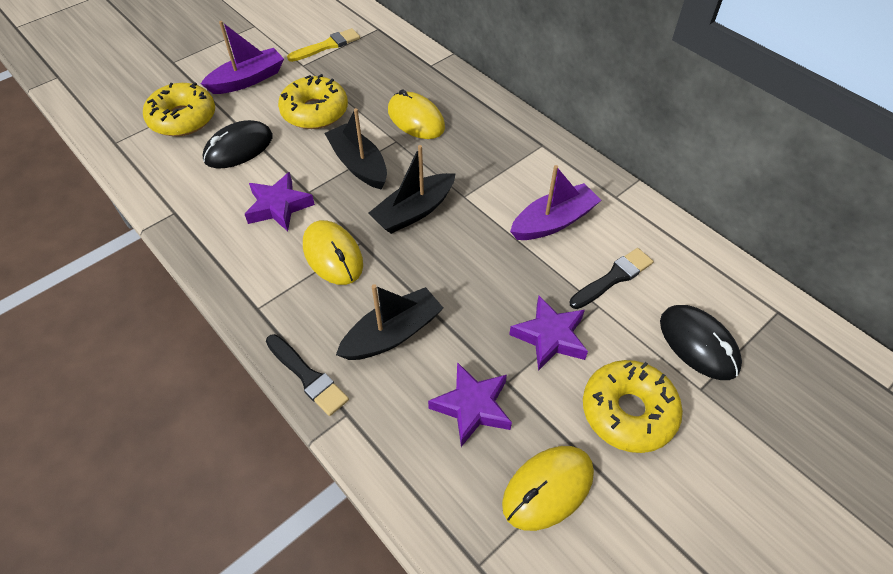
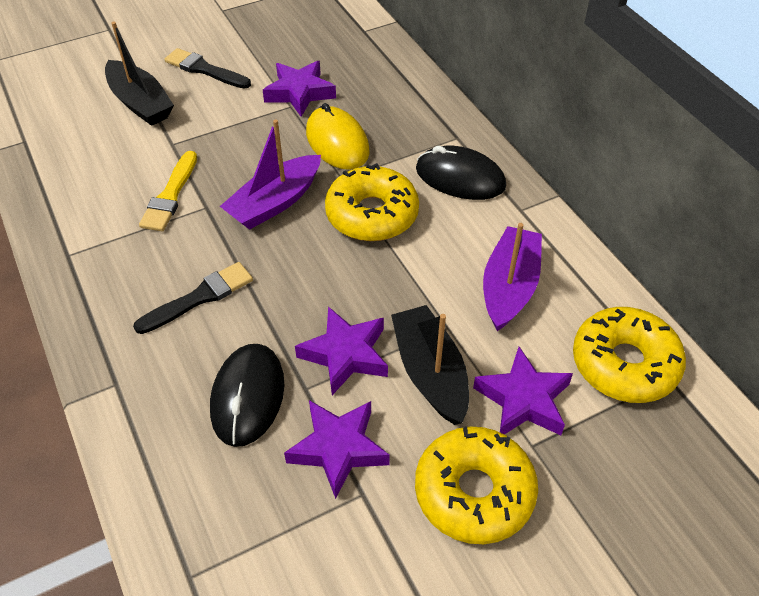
black boat: 3 -> 2
purple star: 3 -> 4
yellow mouse: 3 -> 1

